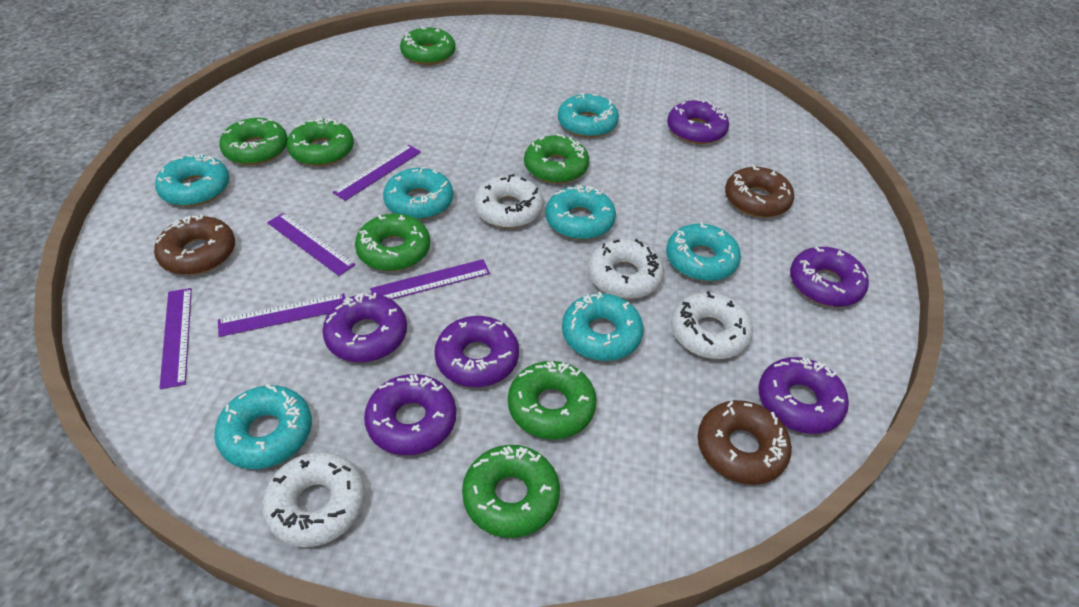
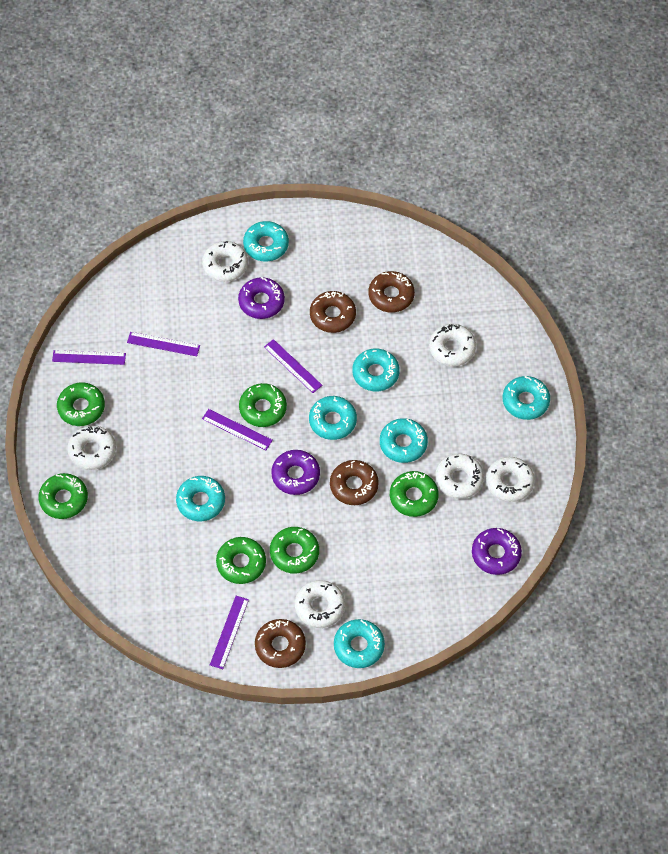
brown donut: 3 -> 4
green donut: 7 -> 6
purple donut: 6 -> 3
white donut: 4 -> 6

